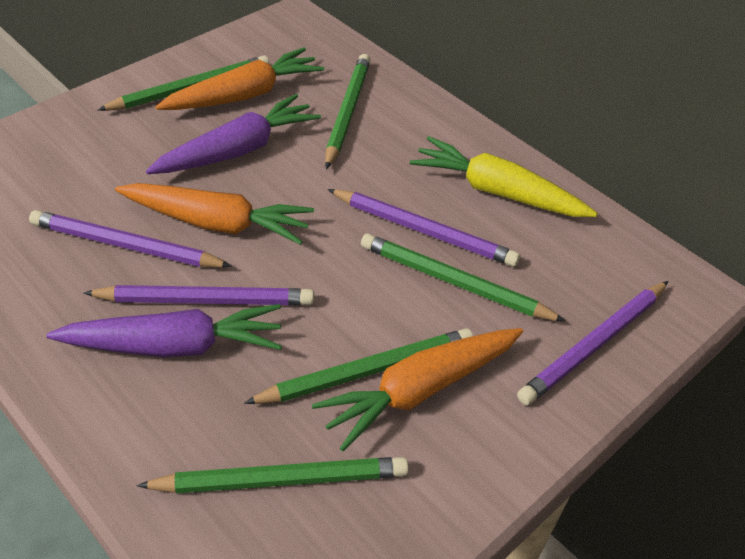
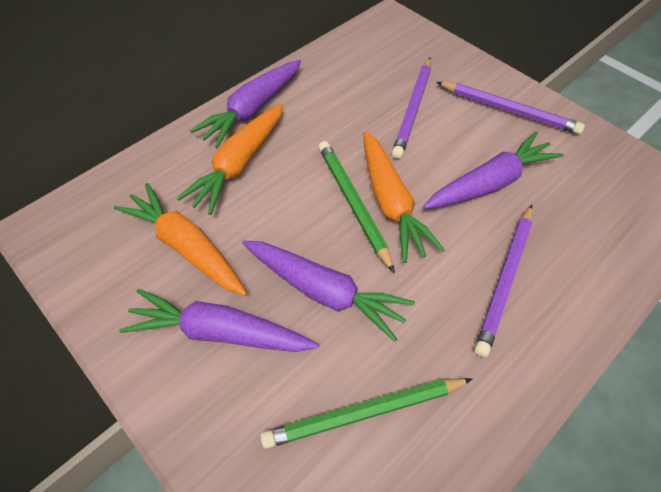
green pencil: 5 -> 2
purple carrot: 2 -> 4
purple pencil: 4 -> 3
yellow carrot: 1 -> 0

